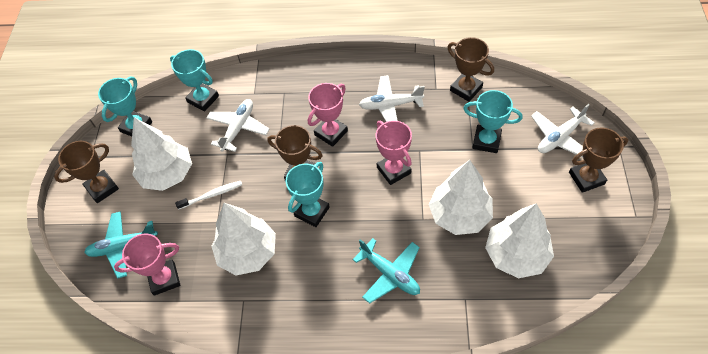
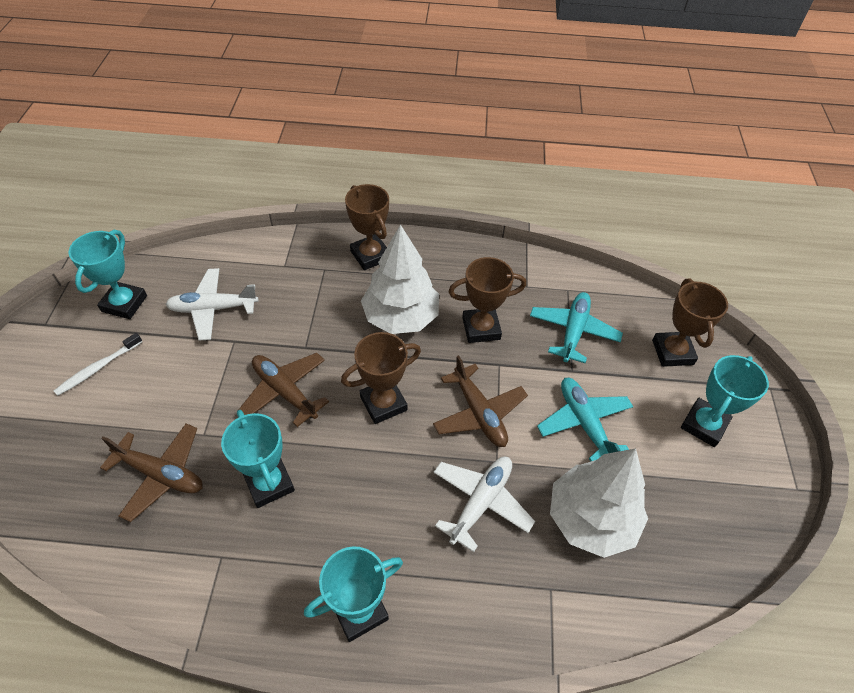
brown plane: 0 -> 3
pink trophy: 3 -> 0
white plane: 3 -> 2
white tree: 4 -> 2

